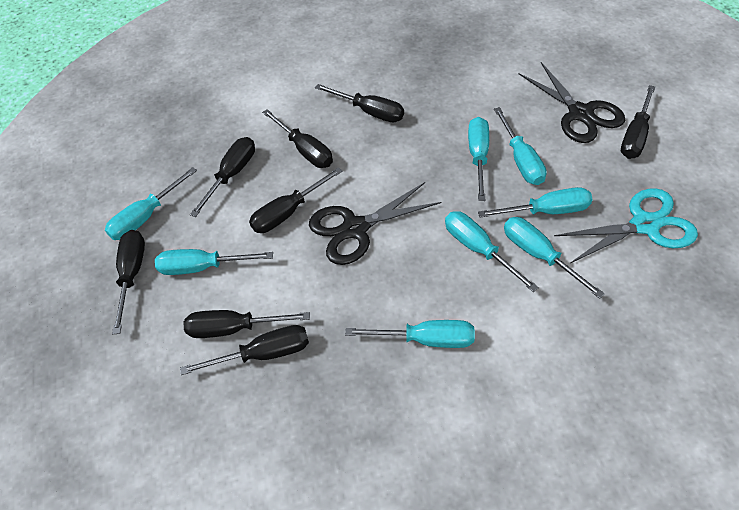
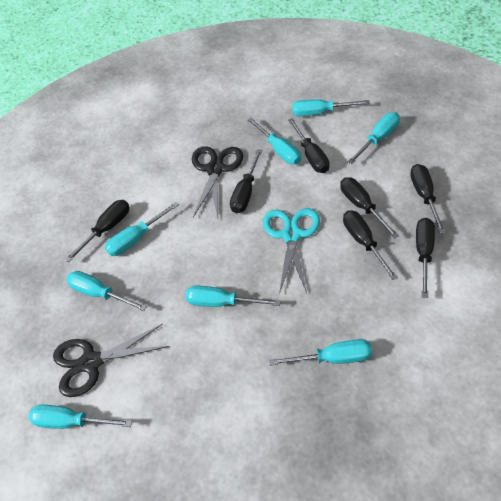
black screwdriver: 8 -> 7

